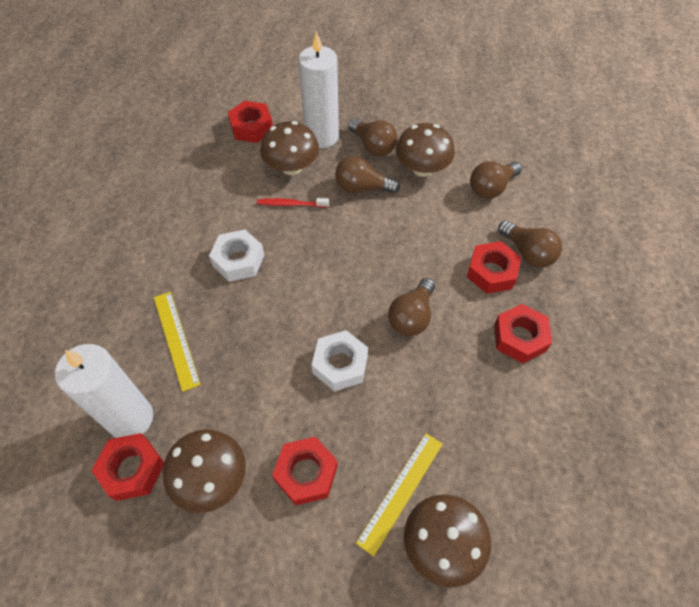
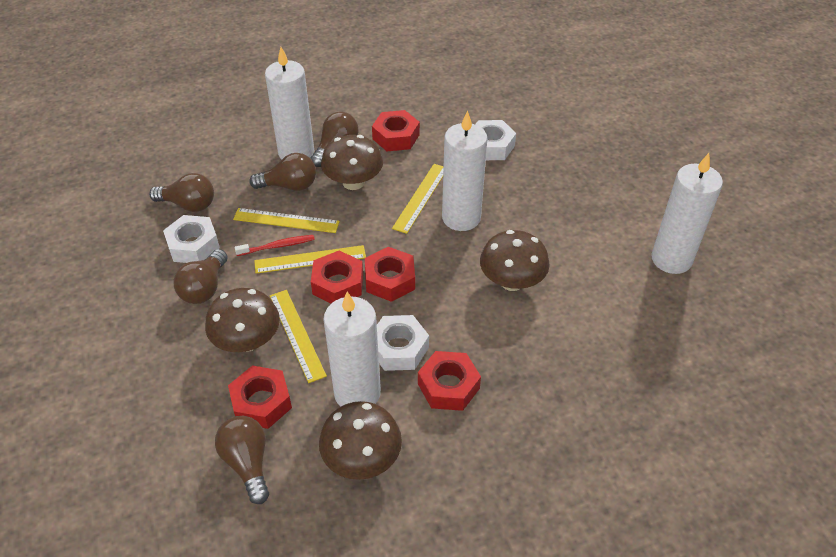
white candle: 2 -> 4
white nut: 2 -> 3
yellow ruler: 2 -> 4

